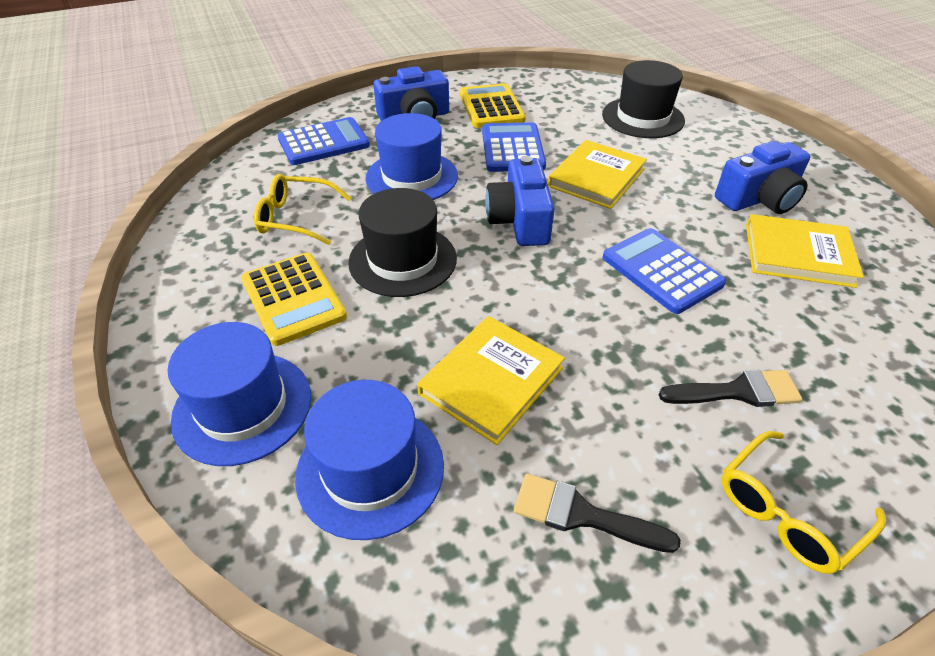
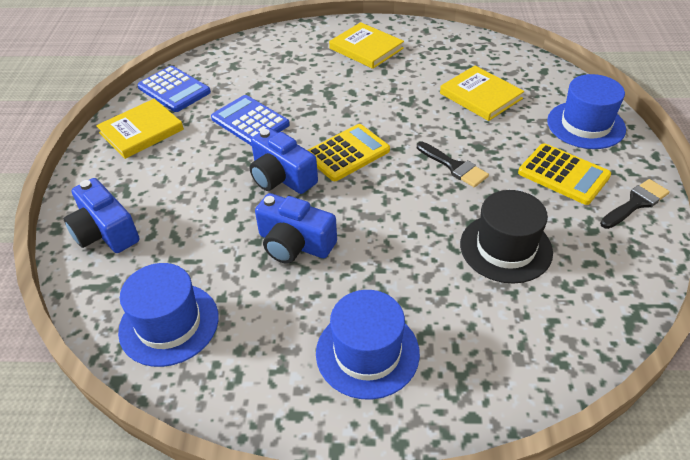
black hat: 2 -> 1
blue calculator: 3 -> 2
yellow glasses: 2 -> 0

